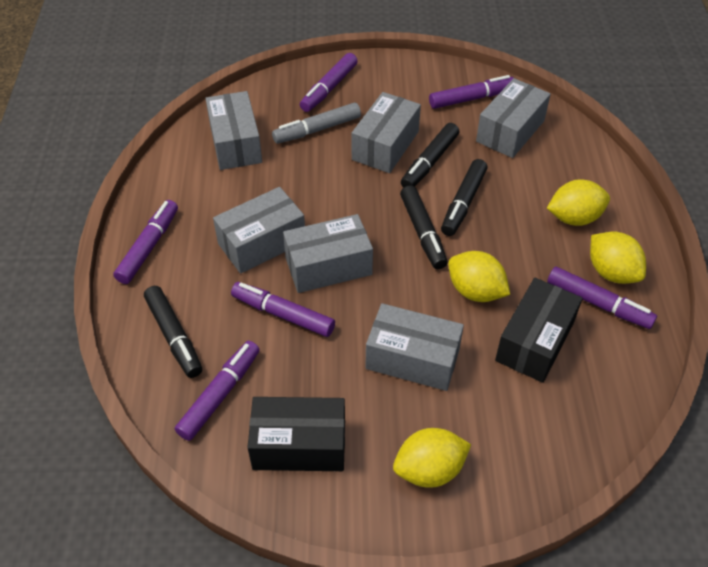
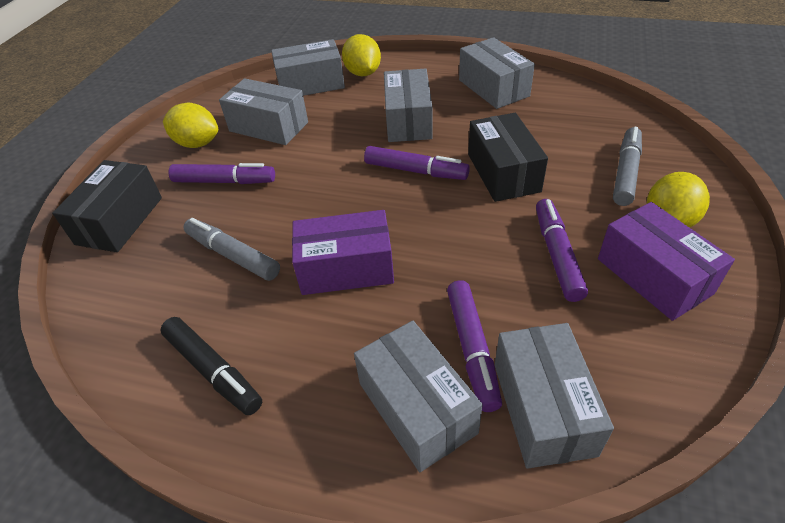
black marker: 4 -> 1
grey marker: 1 -> 2
purple box: 0 -> 2
purple marker: 6 -> 4
yellow lemon: 4 -> 3

